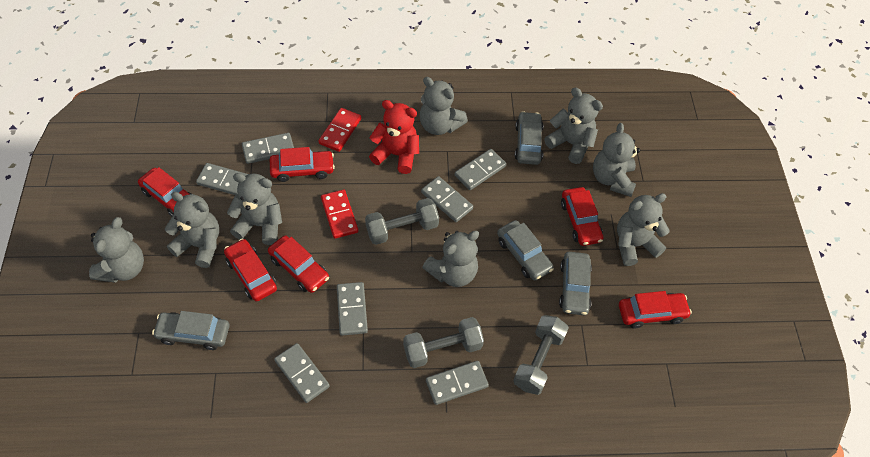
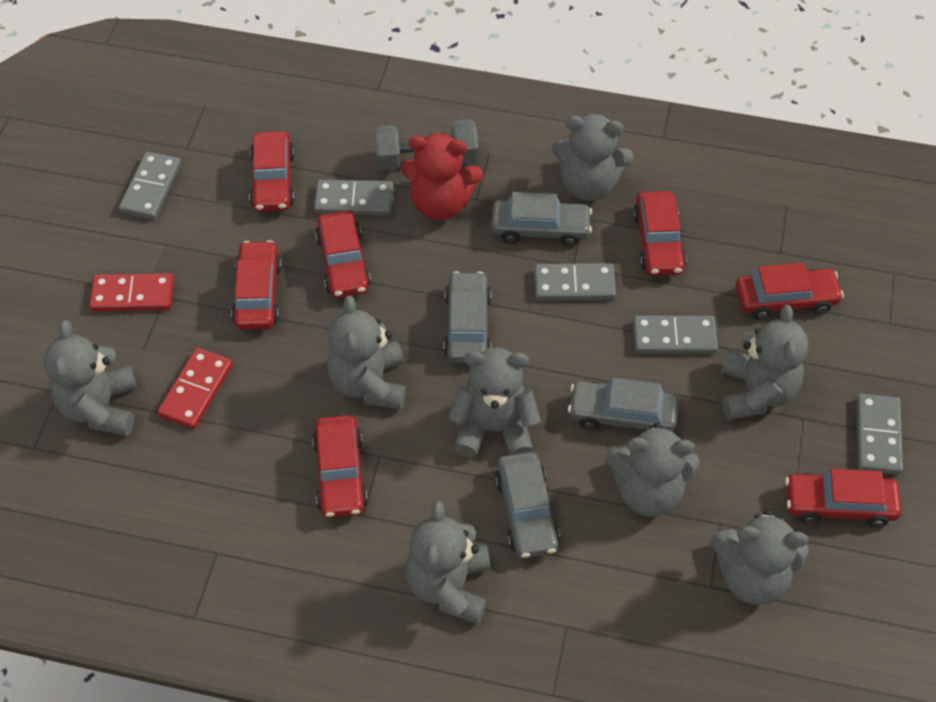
grey domino: 7 -> 5
grey dumbbell: 3 -> 1
red car: 6 -> 7

